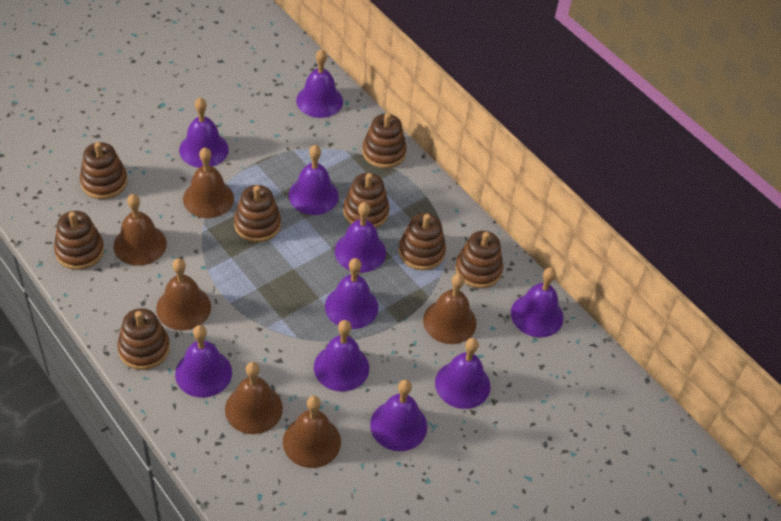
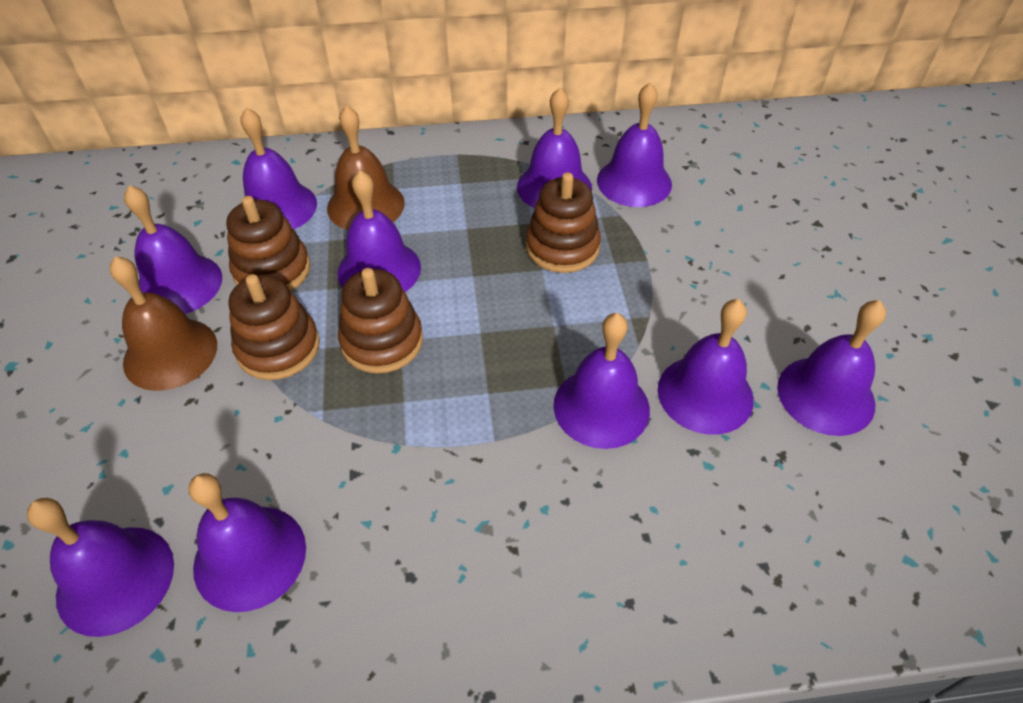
brown bell: 6 -> 2
brown stacking toy: 8 -> 4

